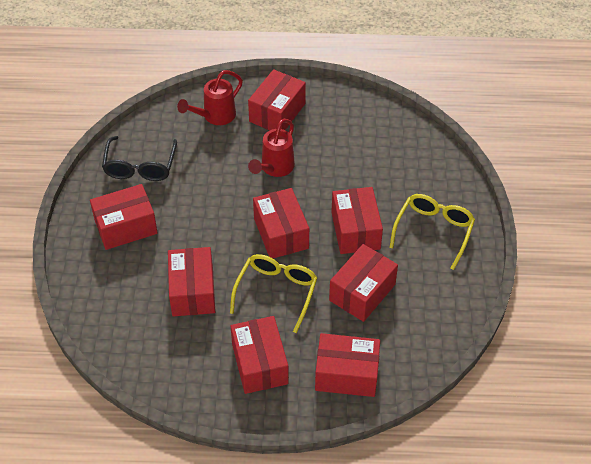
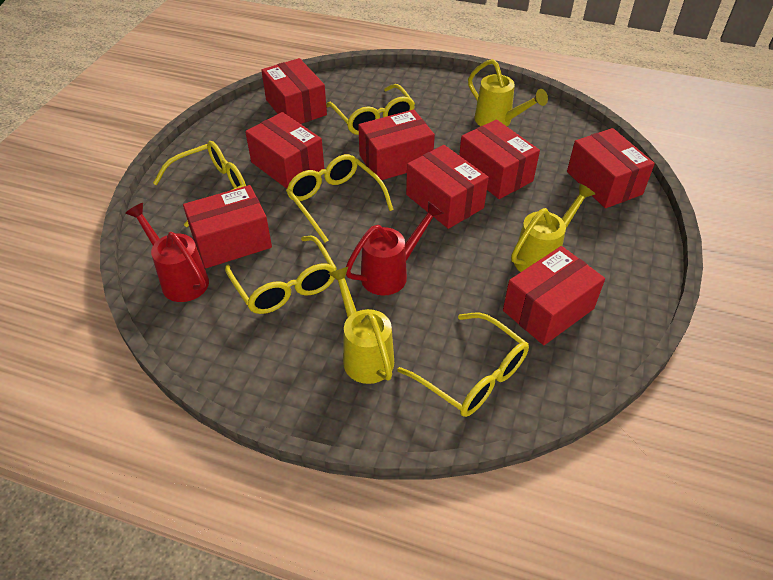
black glasses: 1 -> 0
yellow glasses: 2 -> 5
yellow watering can: 0 -> 3

